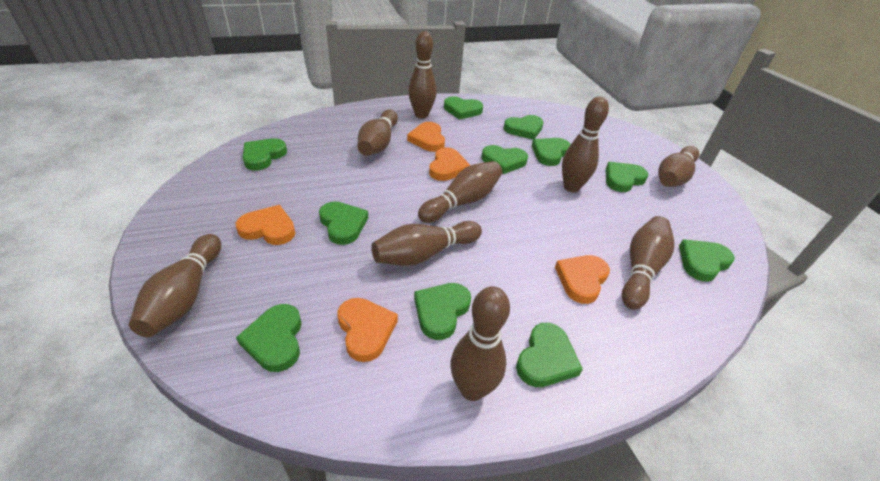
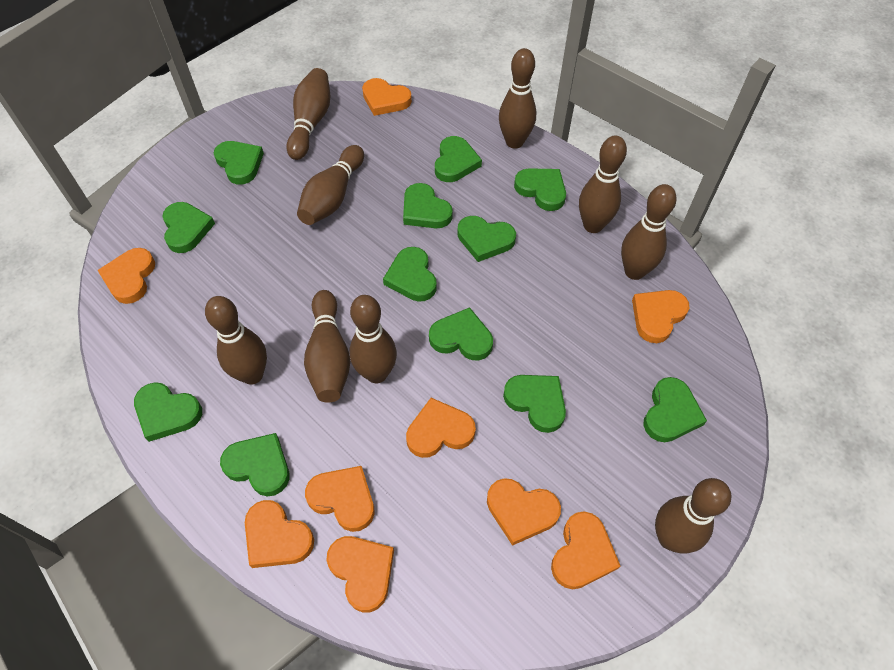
green heart: 11 -> 12
orange heart: 5 -> 9

